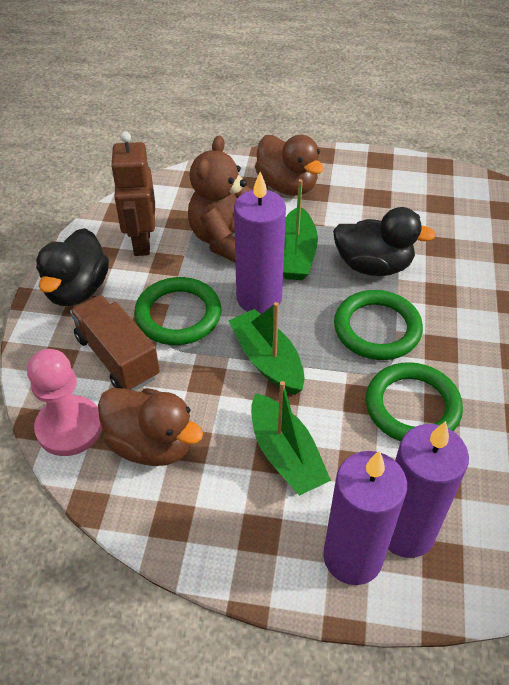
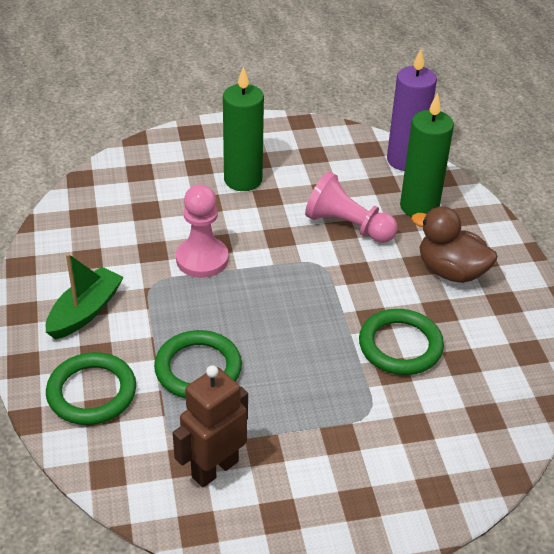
black duck: 2 -> 0
brown duck: 2 -> 1
brown teddy bear: 1 -> 0
brown truck: 1 -> 0
green boat: 3 -> 1
green candle: 0 -> 2
pink pawn: 1 -> 2
purple candle: 3 -> 1

